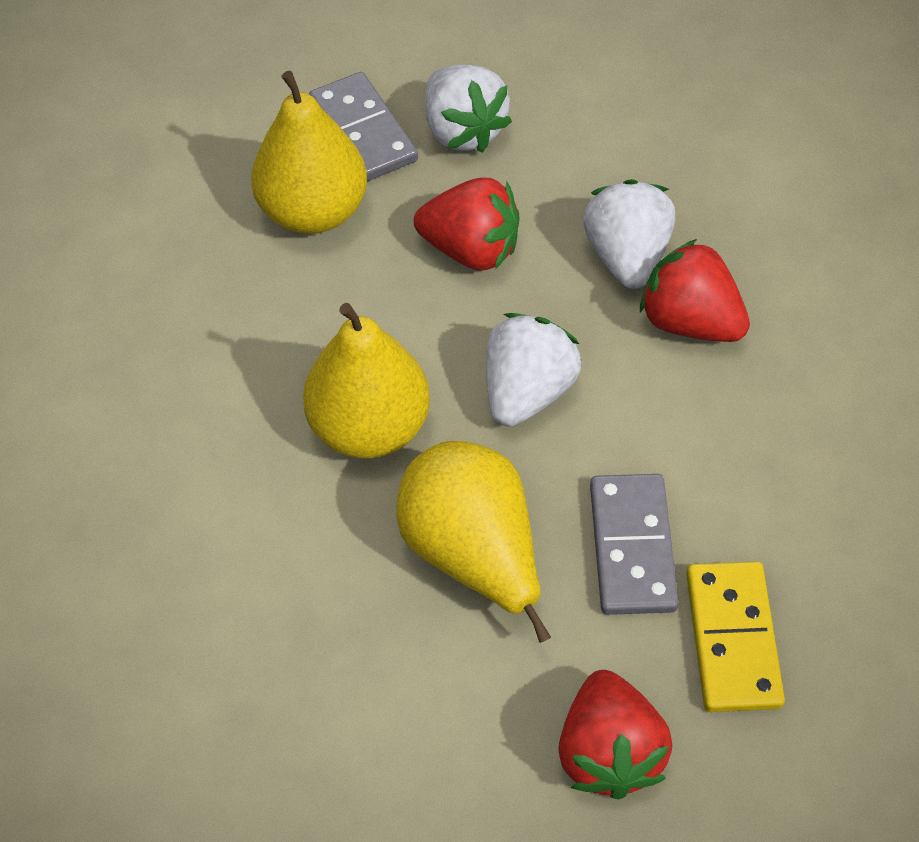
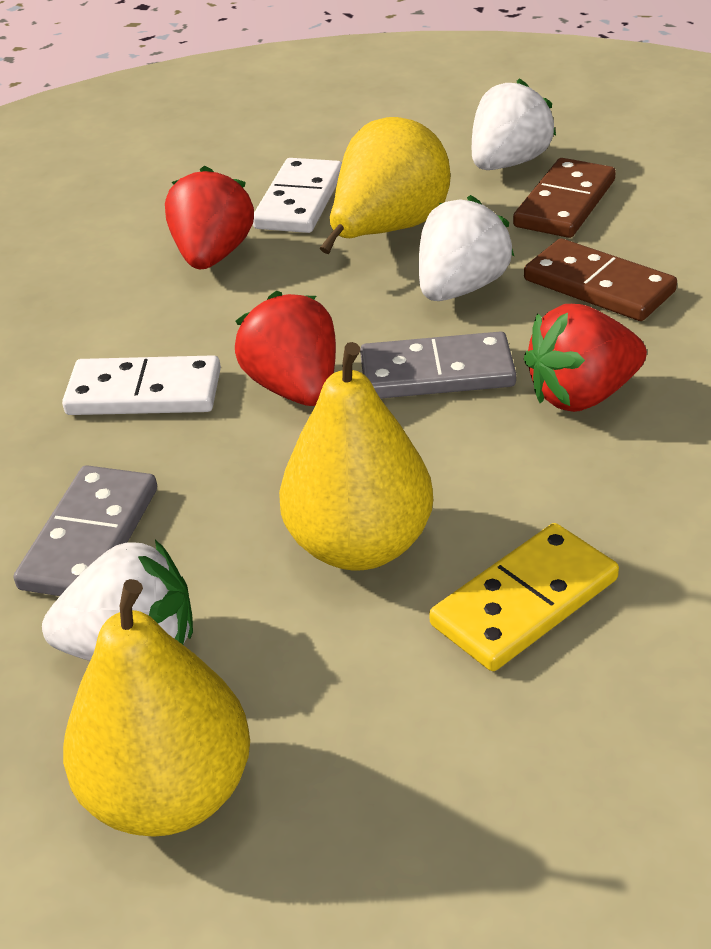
brown domino: 0 -> 2
white domino: 0 -> 2

